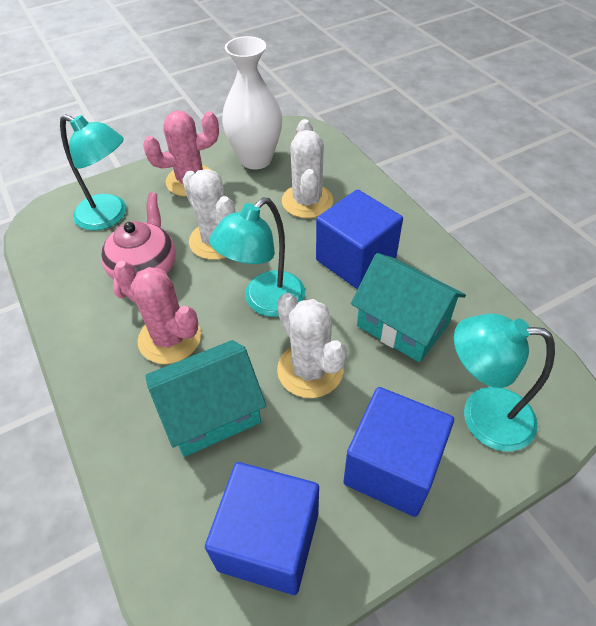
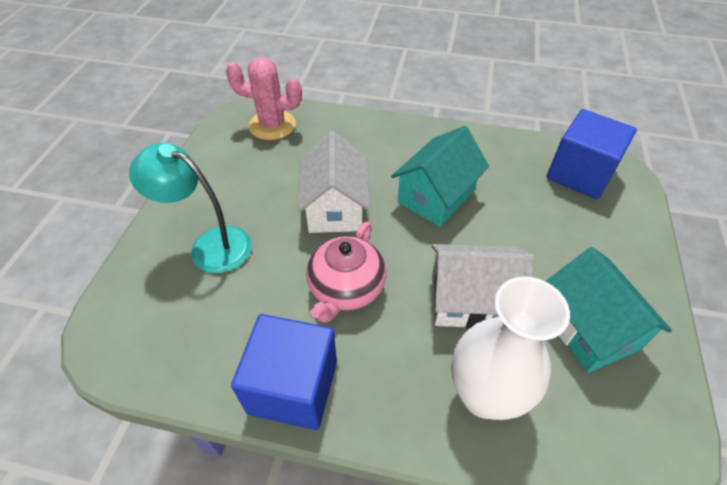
blue cube: 3 -> 2
pink cactus: 2 -> 1
turquoise lamp: 3 -> 1
white cactus: 3 -> 0
white house: 0 -> 2

